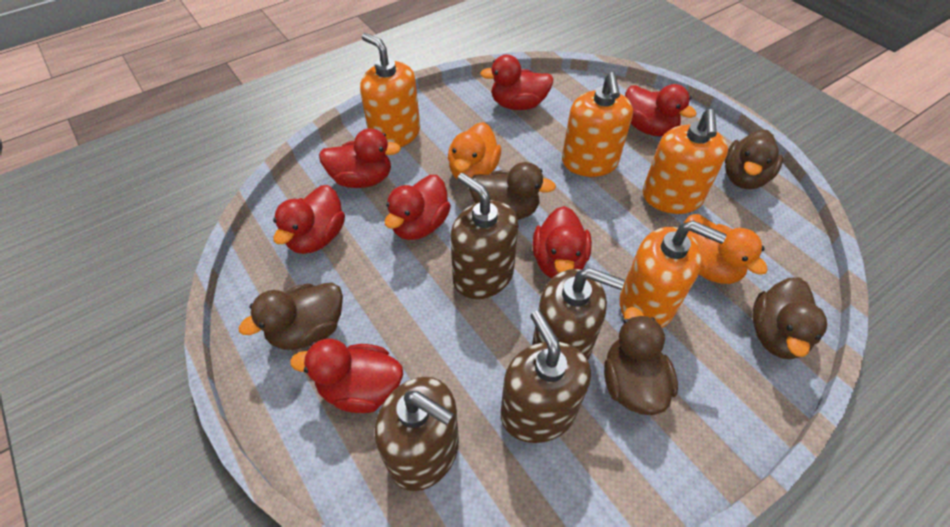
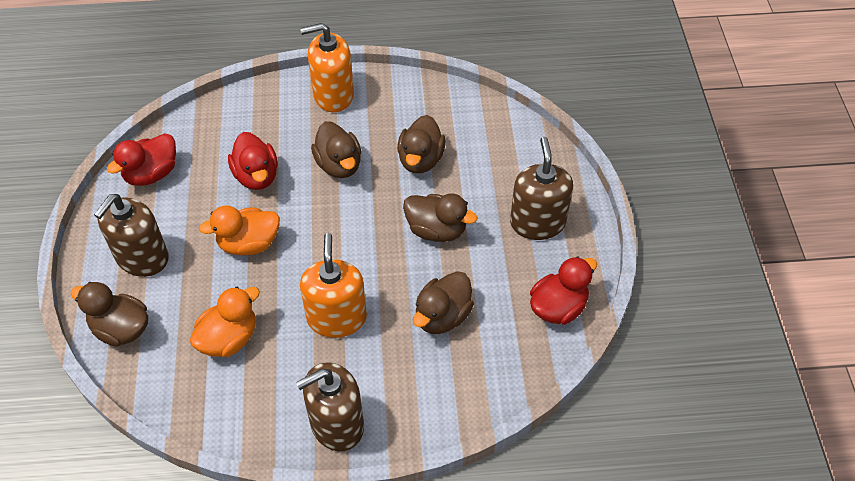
brown soap dispenser: 4 -> 3
orange soap dispenser: 4 -> 2
red duck: 7 -> 3

